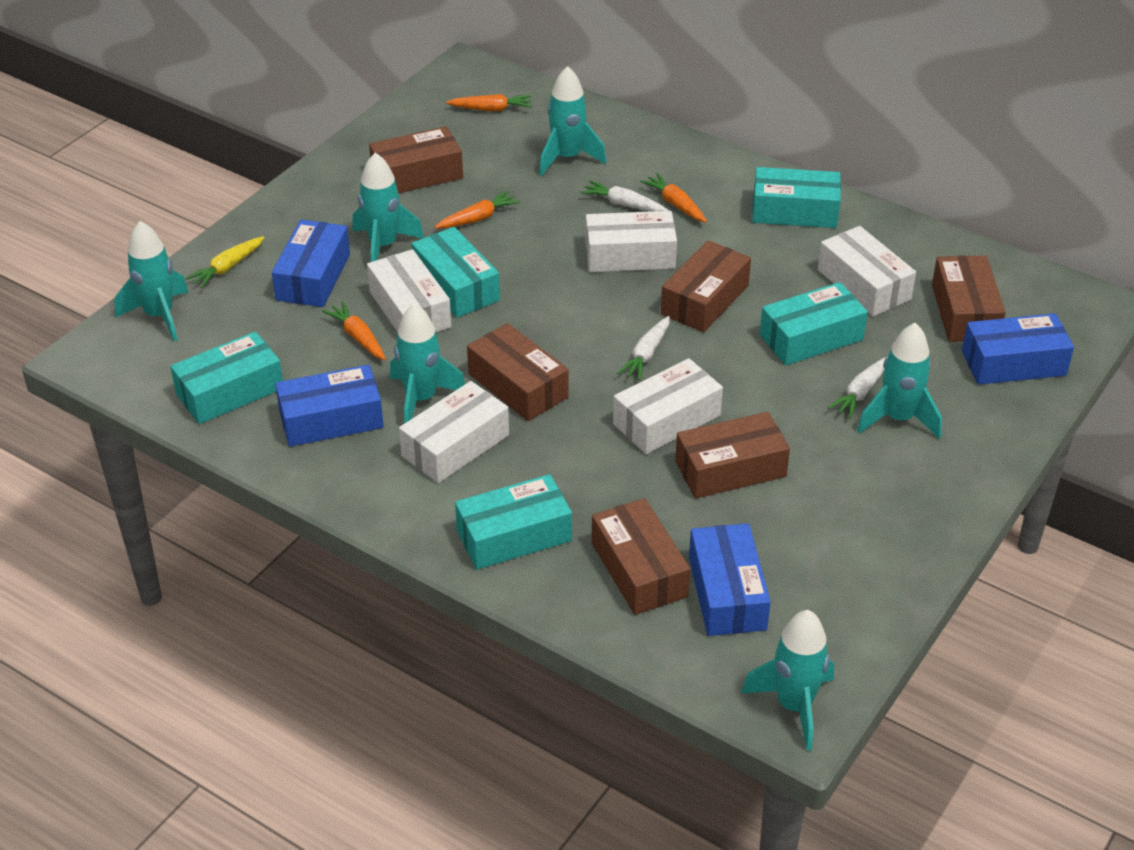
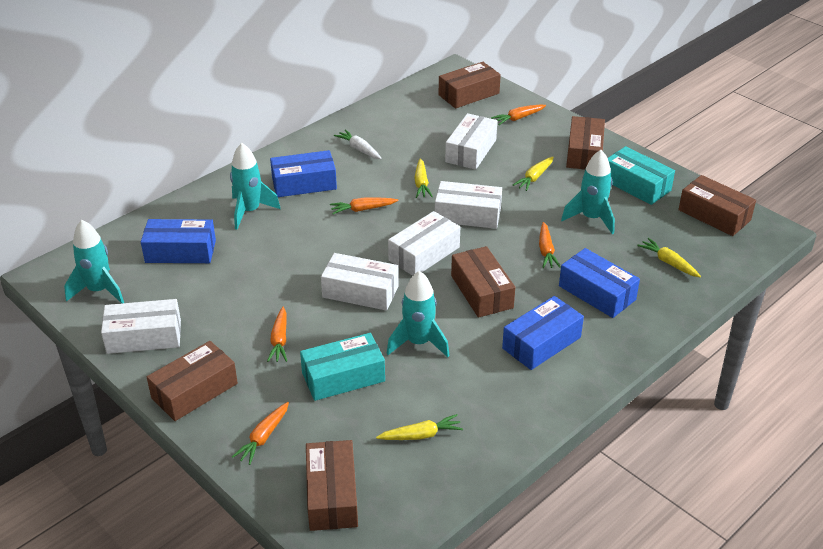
orange carrot: 4 -> 5
turquoise box: 5 -> 2
turquoise rocket: 6 -> 4
white carrot: 3 -> 1
yellow carrot: 1 -> 4

